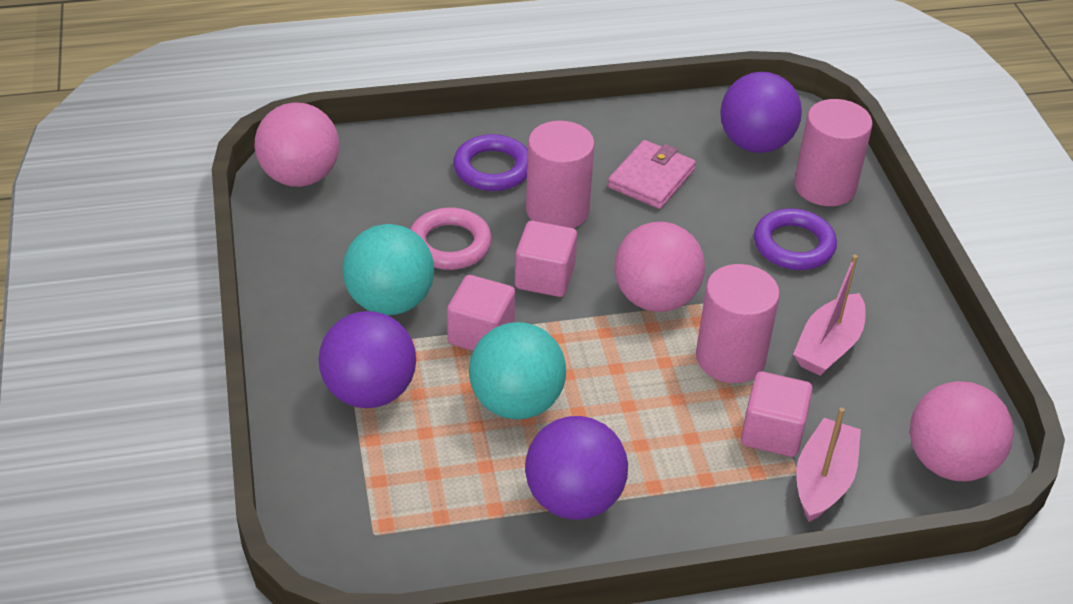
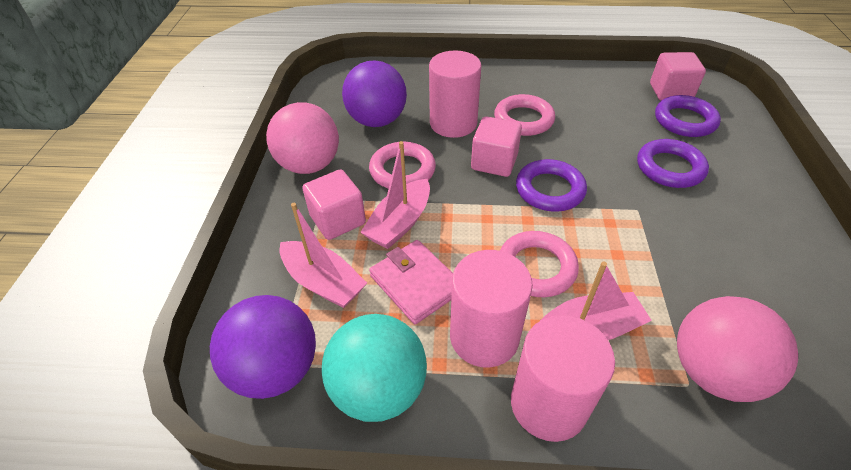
pink ball: 3 -> 2
pink boat: 2 -> 3
pink ring: 1 -> 3
purple ball: 3 -> 2
purple ring: 2 -> 3
turquoise ball: 2 -> 1

